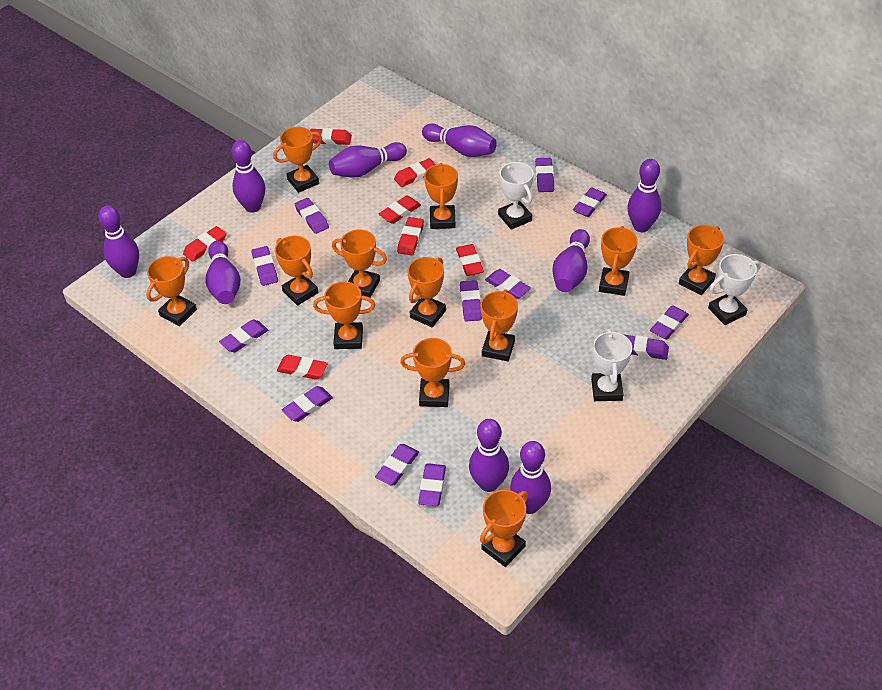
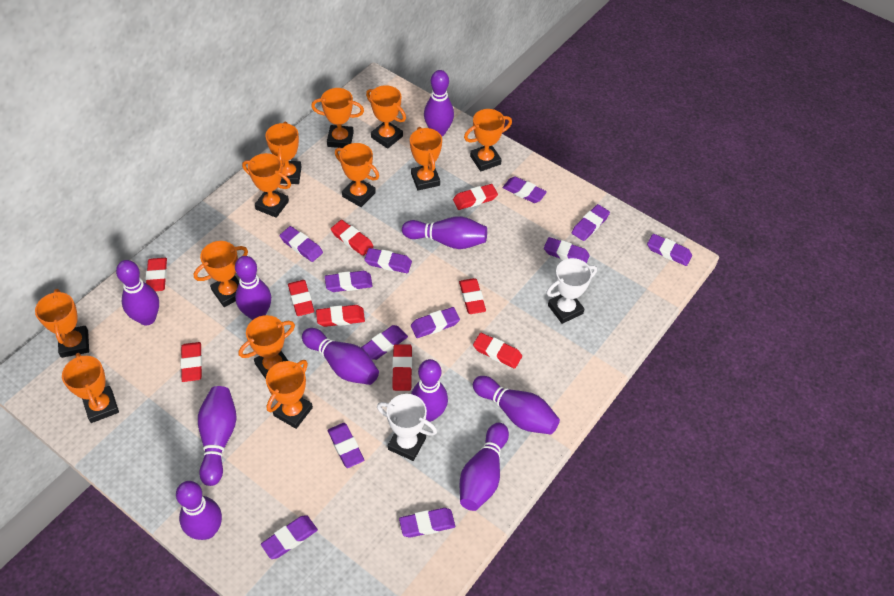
purple bowling pin: 9 -> 10
red eraser: 7 -> 9
white trophy: 3 -> 2

